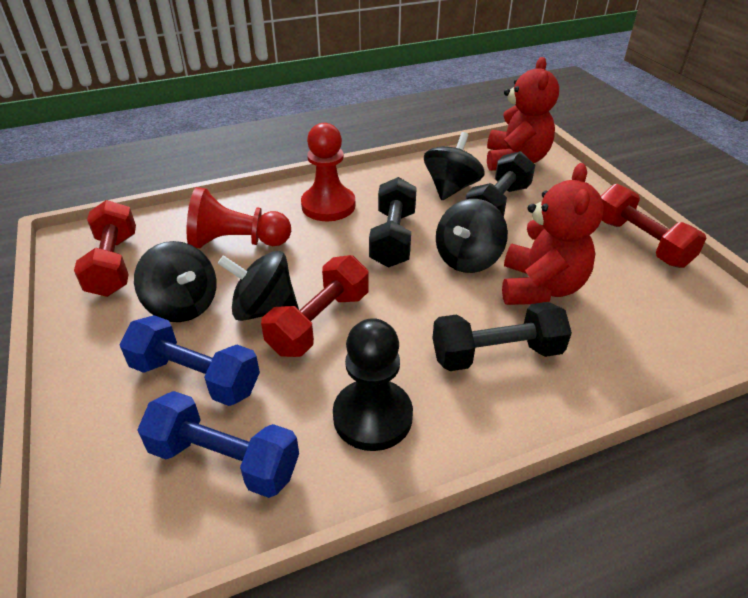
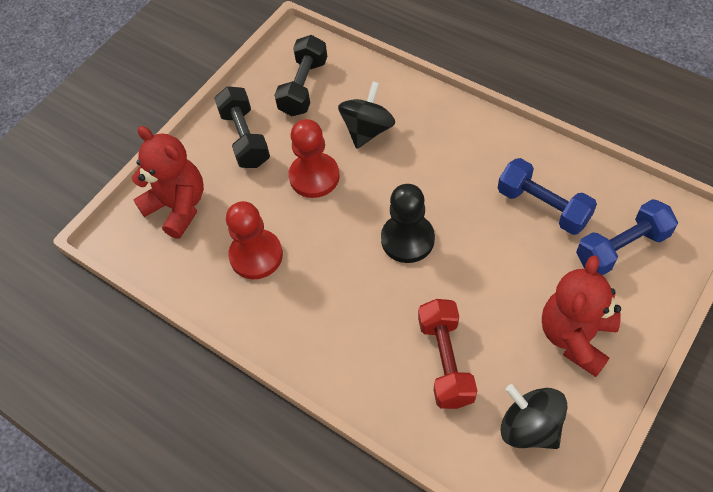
black dumbbell: 3 -> 2
black spinning top: 4 -> 2
red dumbbell: 3 -> 1

